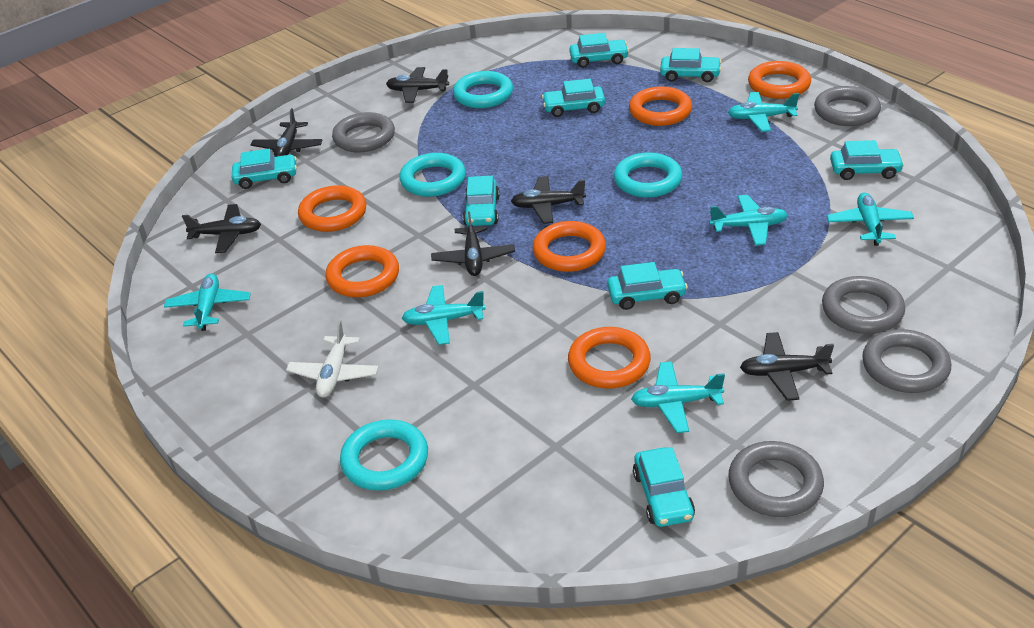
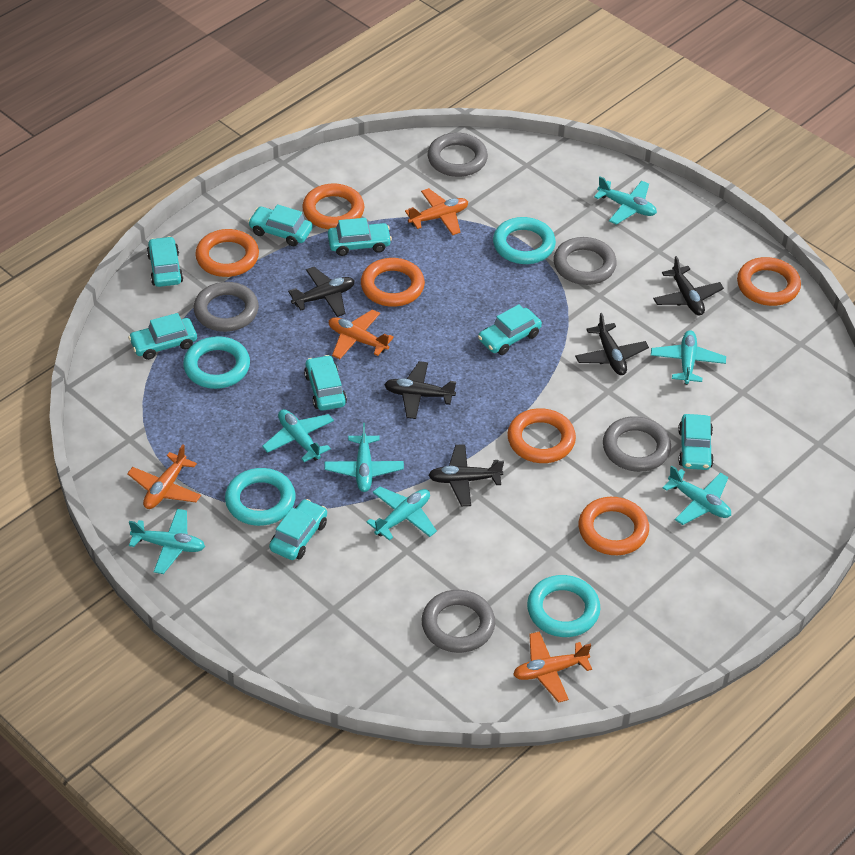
black plane: 6 -> 5
orange plane: 0 -> 4
turquoise plane: 6 -> 7
white plane: 1 -> 0

